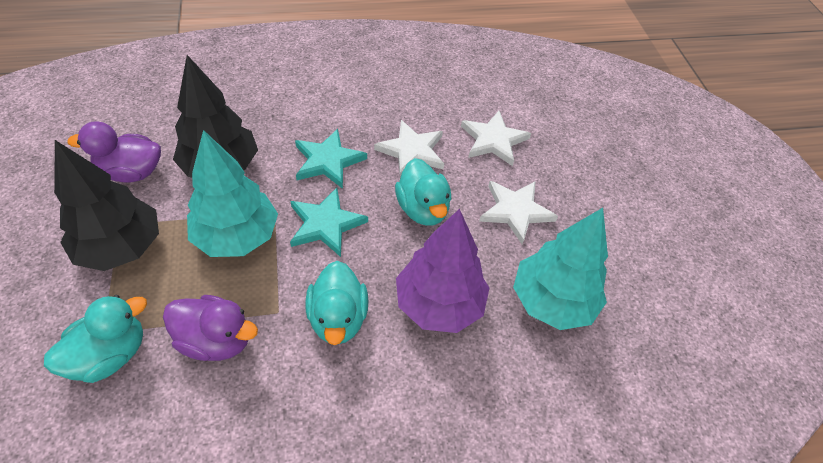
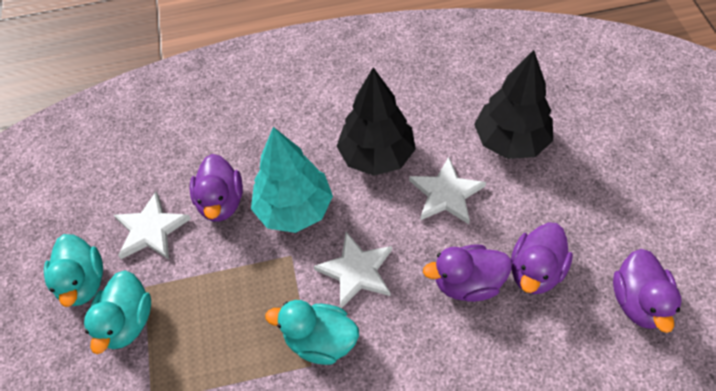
purple duck: 2 -> 4
purple tree: 1 -> 0
turquoise star: 2 -> 0
turquoise tree: 2 -> 1

